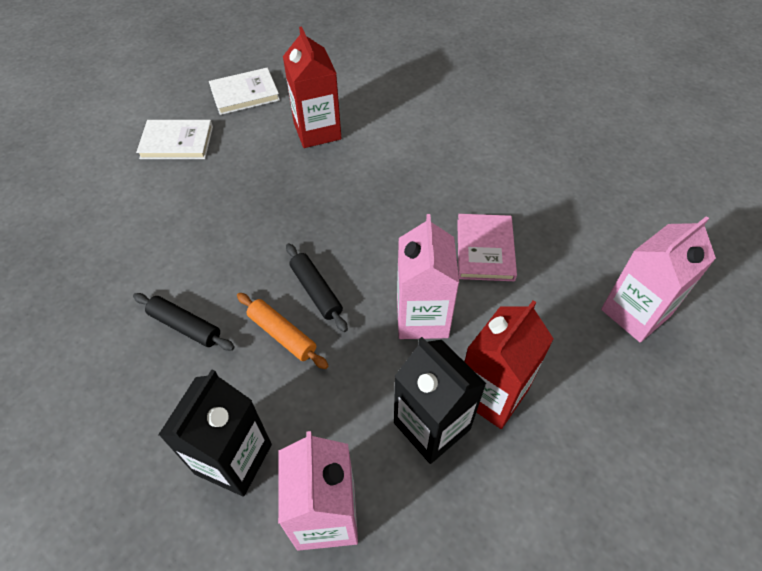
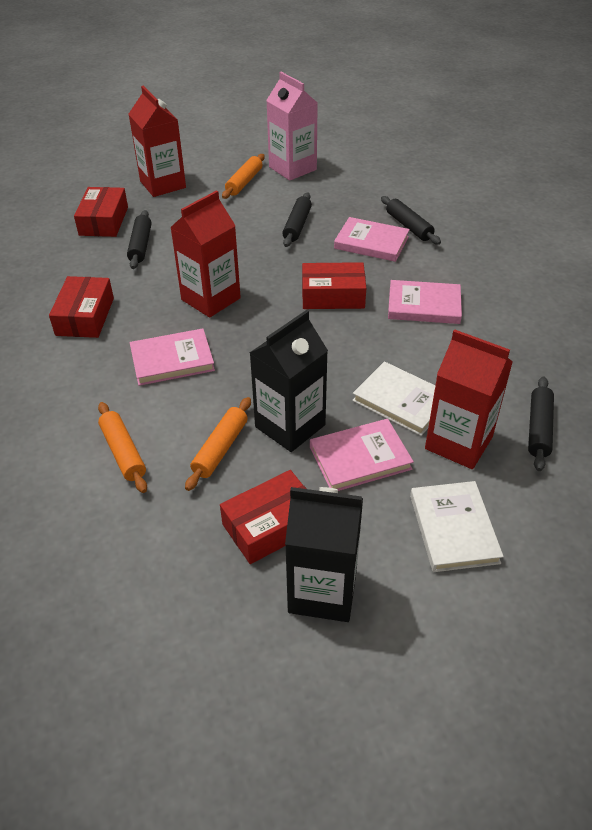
black rolling pin: 2 -> 4
orange rolling pin: 1 -> 3
pink book: 1 -> 4
pink carton: 3 -> 1
red box: 0 -> 4
red carton: 2 -> 3

